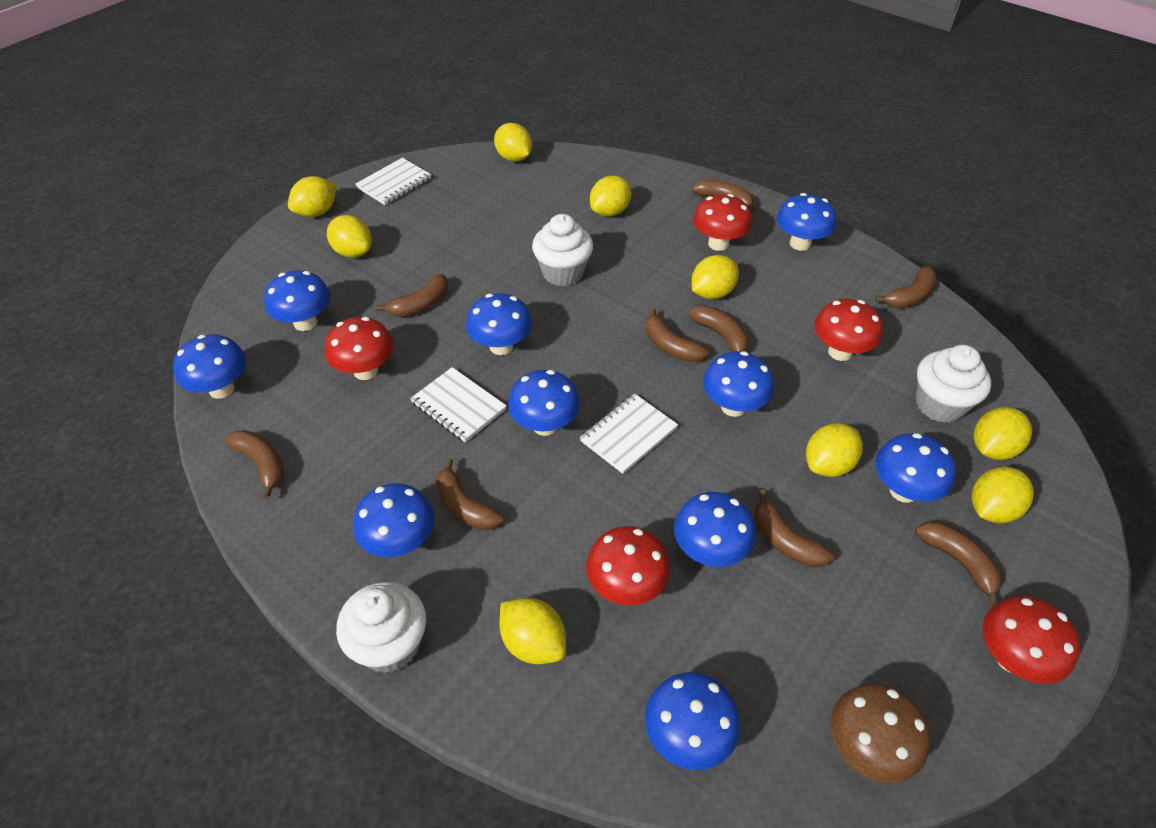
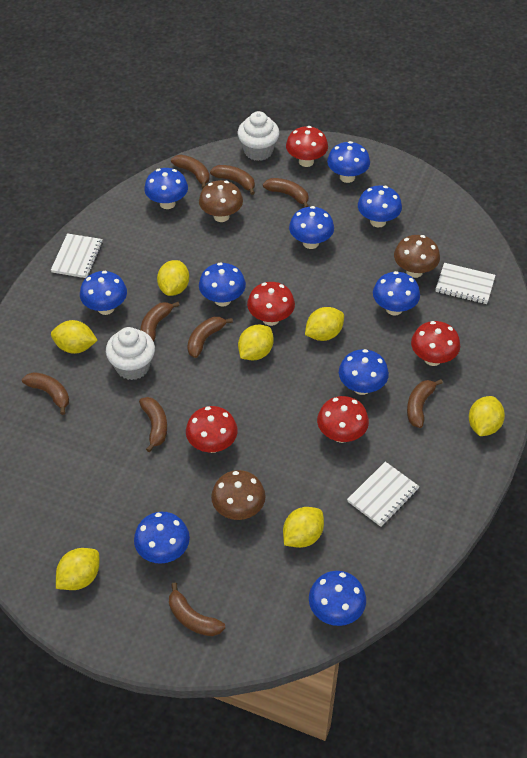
brown mushroom: 1 -> 3
white cupcake: 3 -> 2
yellow lemon: 9 -> 7

